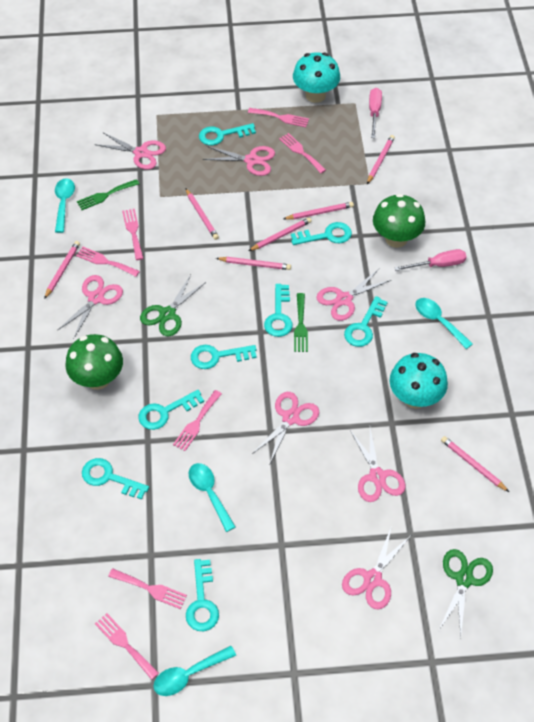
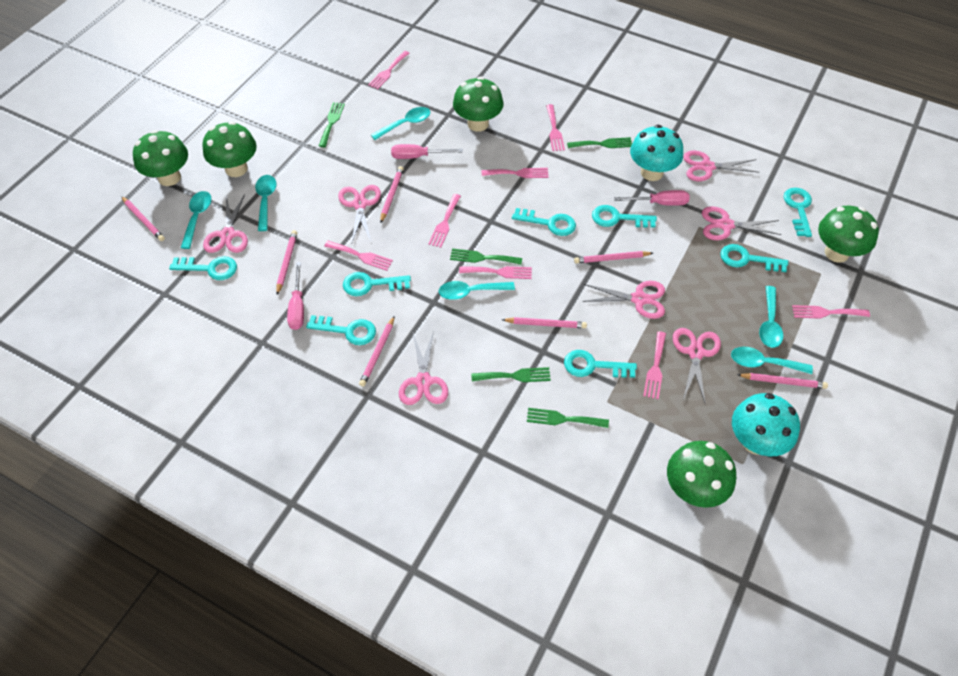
green fork: 2 -> 5
green mushroom: 2 -> 5
green scissors: 2 -> 0
pink fork: 7 -> 8
pink screwdriver: 2 -> 3
turquoise spoon: 4 -> 6

